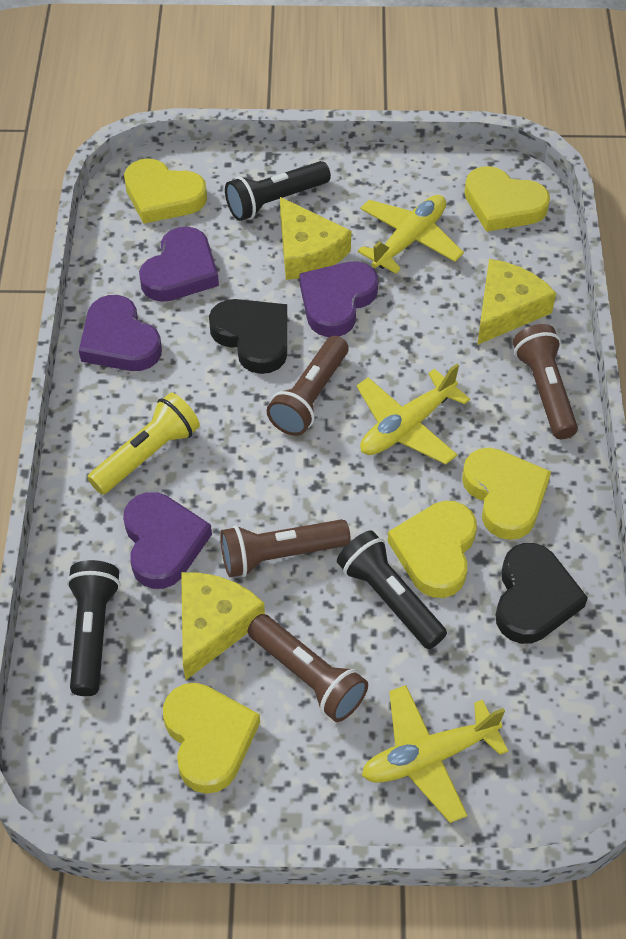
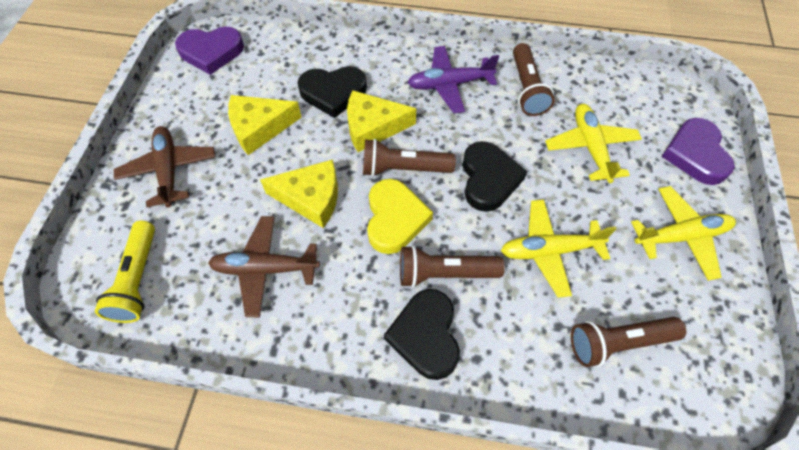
black flashlight: 3 -> 0
black heart: 2 -> 3
brown plane: 0 -> 2
purple heart: 4 -> 2
purple plane: 0 -> 1
yellow heart: 5 -> 1

